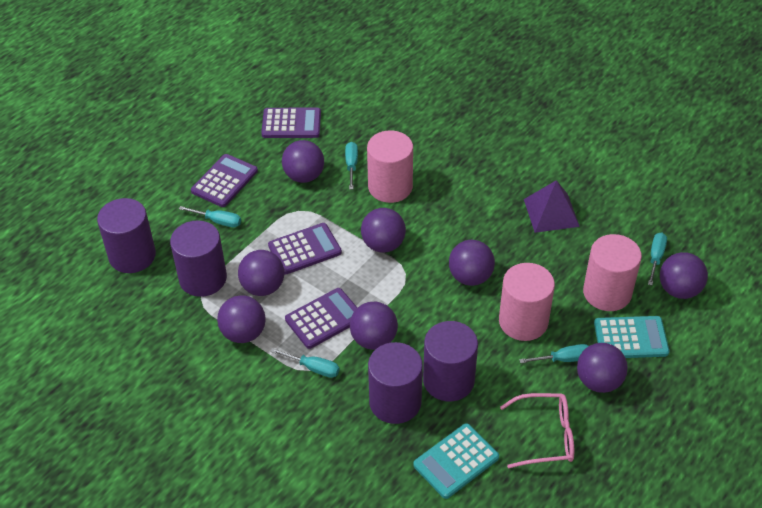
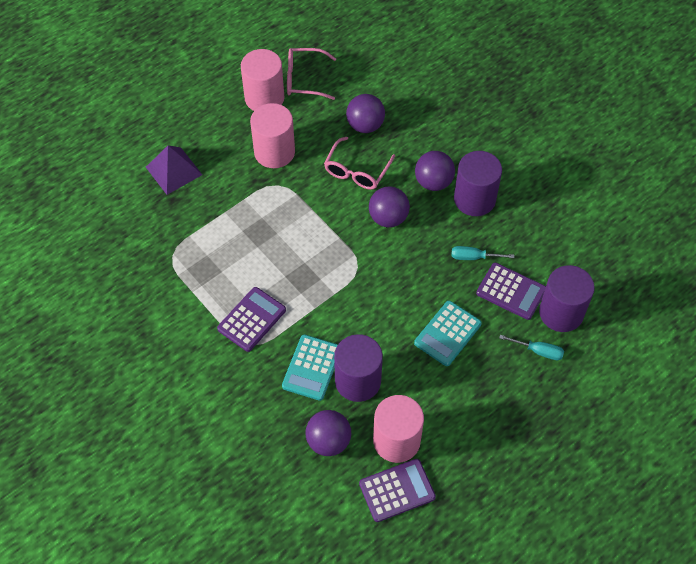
pink glasses: 1 -> 2
purple ball: 8 -> 4
purple calculator: 4 -> 3
purple cylinder: 4 -> 3
turquoise screwdriver: 5 -> 2

